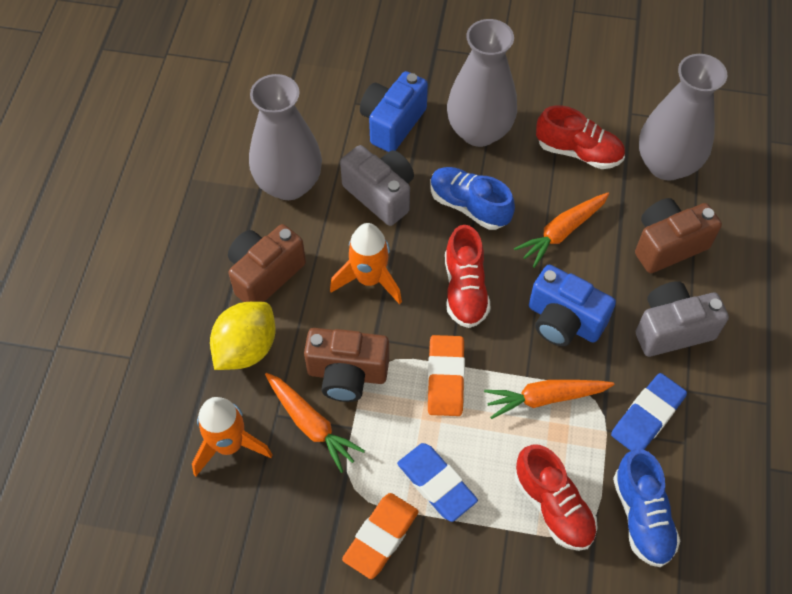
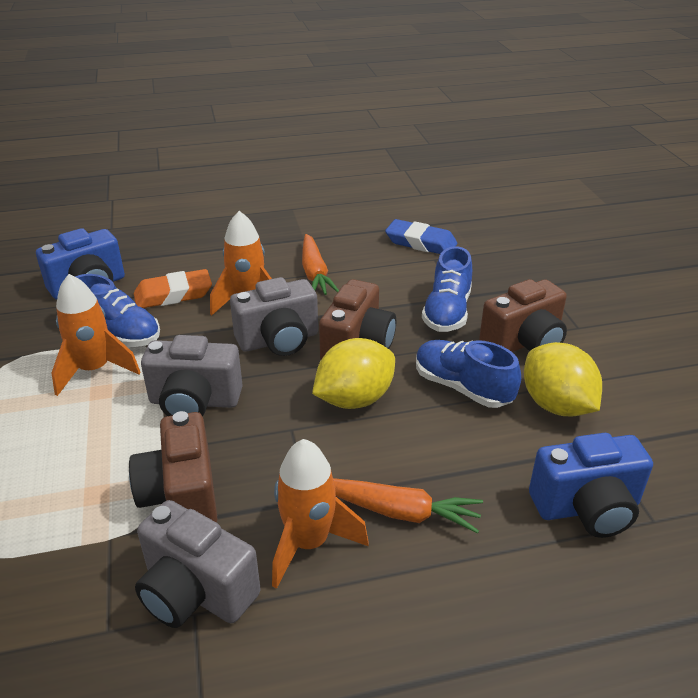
blue eraser: 2 -> 1
blue shoe: 2 -> 3
grey camera: 2 -> 3
grey vase: 3 -> 0
orange carrot: 3 -> 2
orange eraser: 2 -> 1
orange rocket: 2 -> 3
red shoe: 3 -> 0
yellow lemon: 1 -> 2

